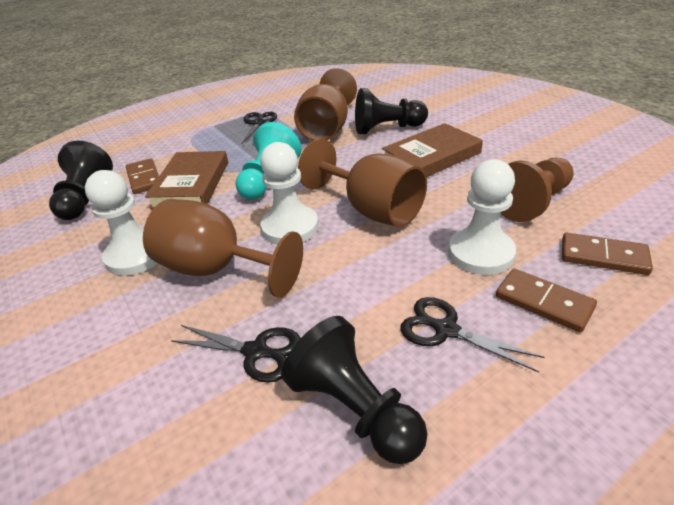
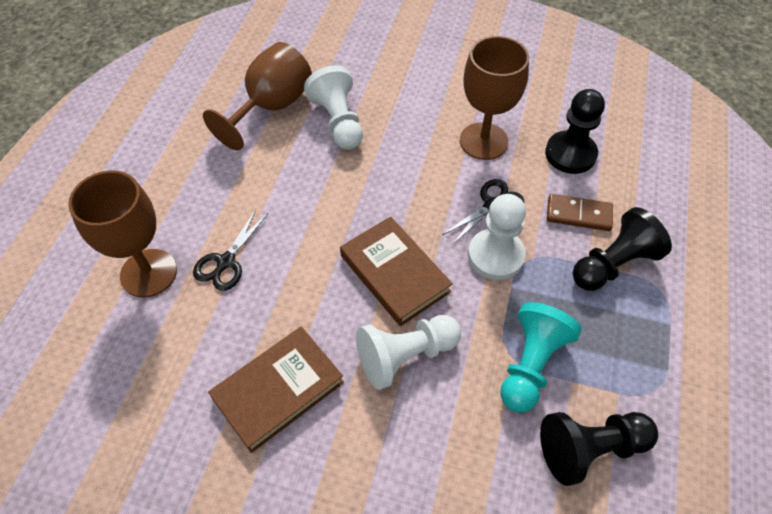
black scissors: 3 -> 2
brown domino: 3 -> 1
brown pawn: 1 -> 0

